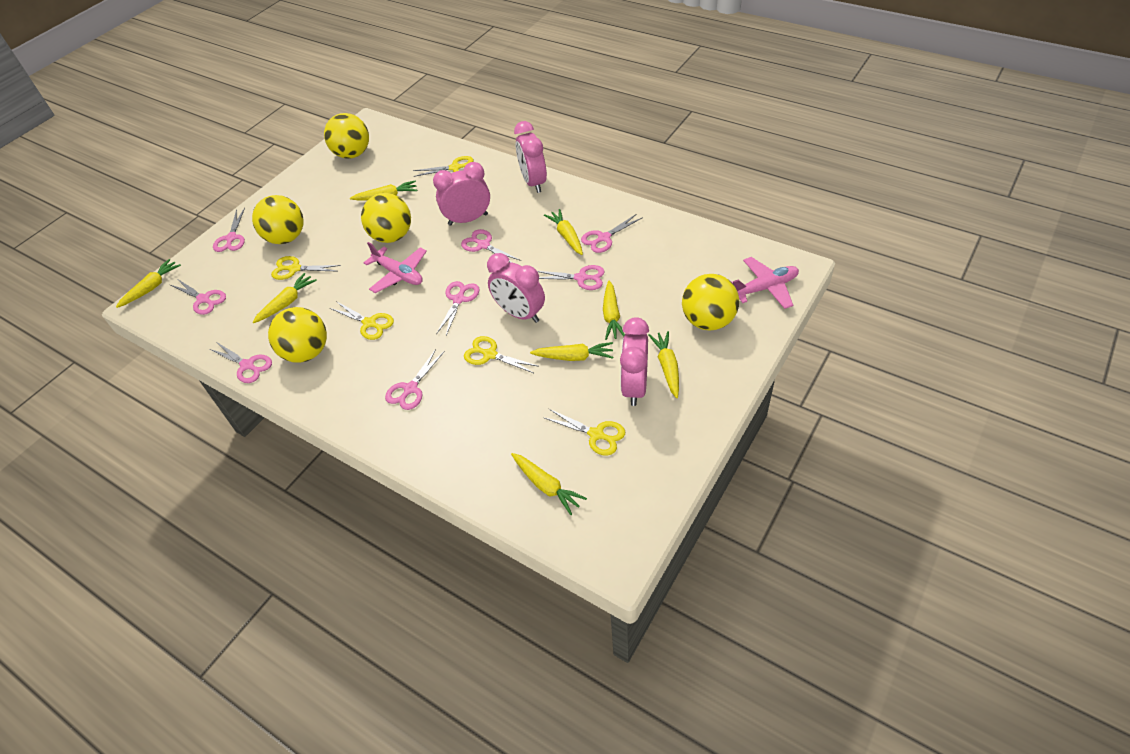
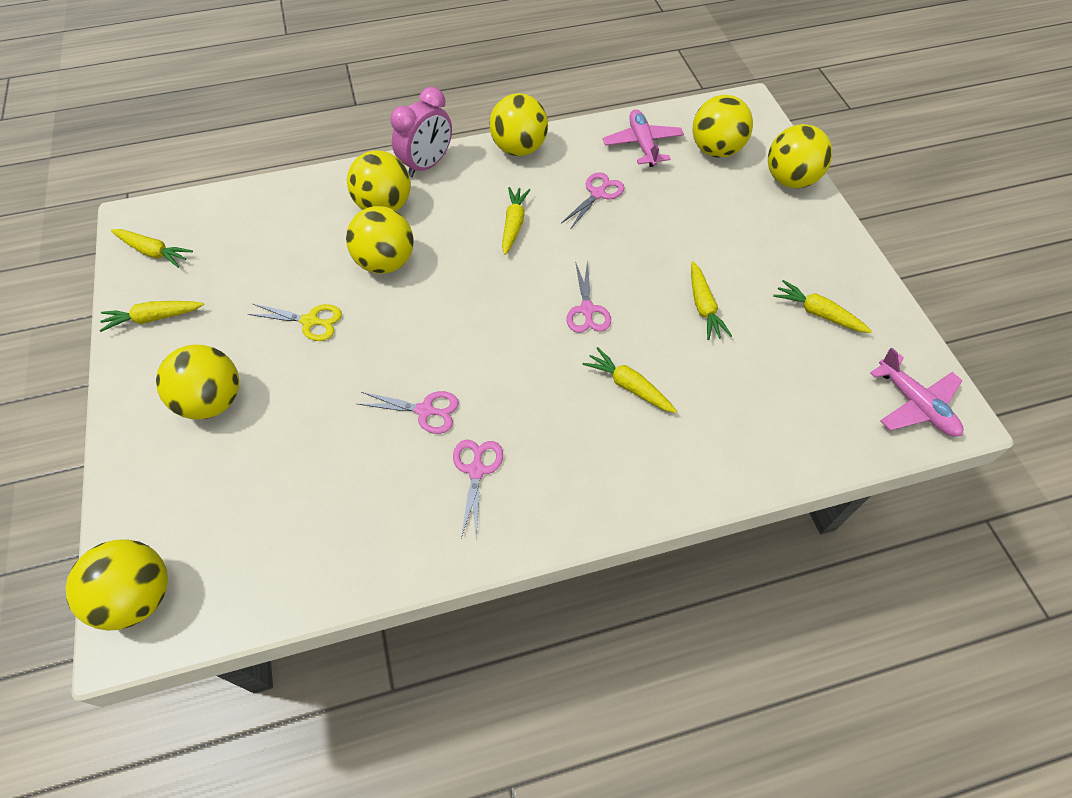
pink clock: 4 -> 1
pink scissors: 8 -> 4
yellow ball: 5 -> 7
yellow carrot: 8 -> 6
yellow scissors: 5 -> 1

